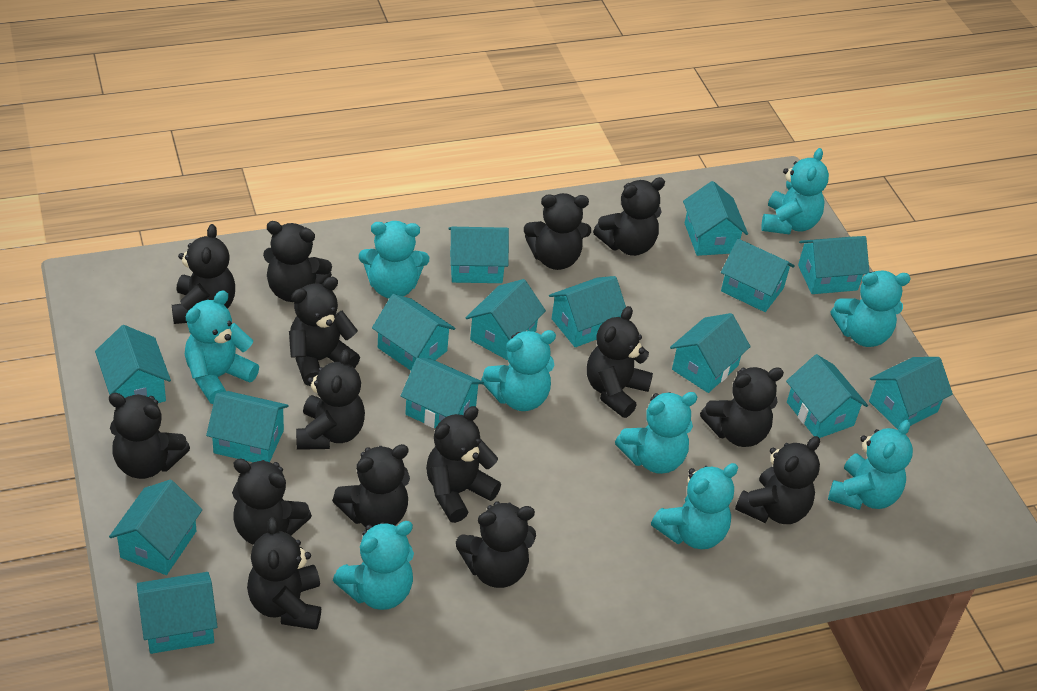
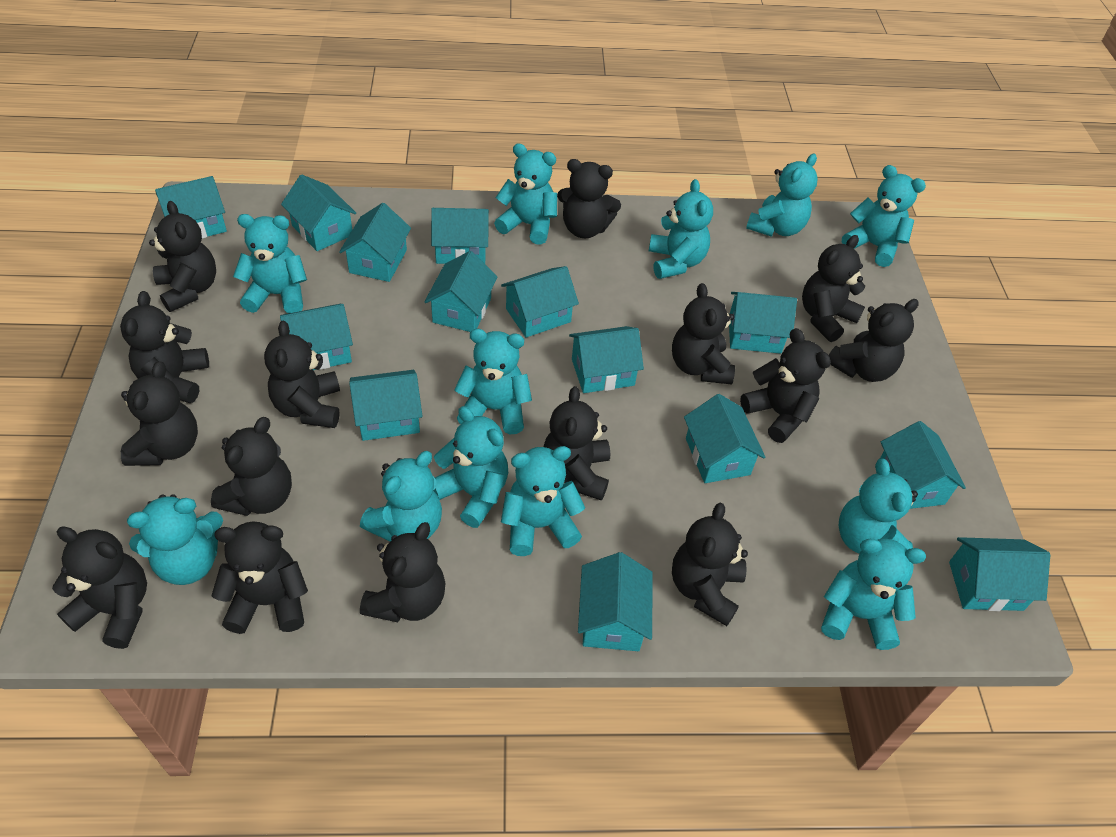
turquoise house: 15 -> 14
turquoise teddy bear: 9 -> 12

